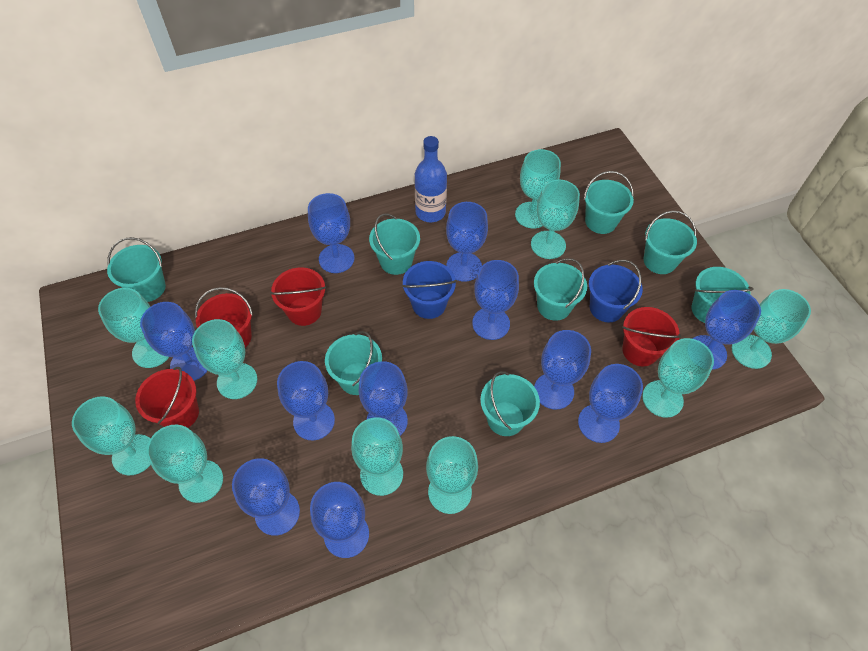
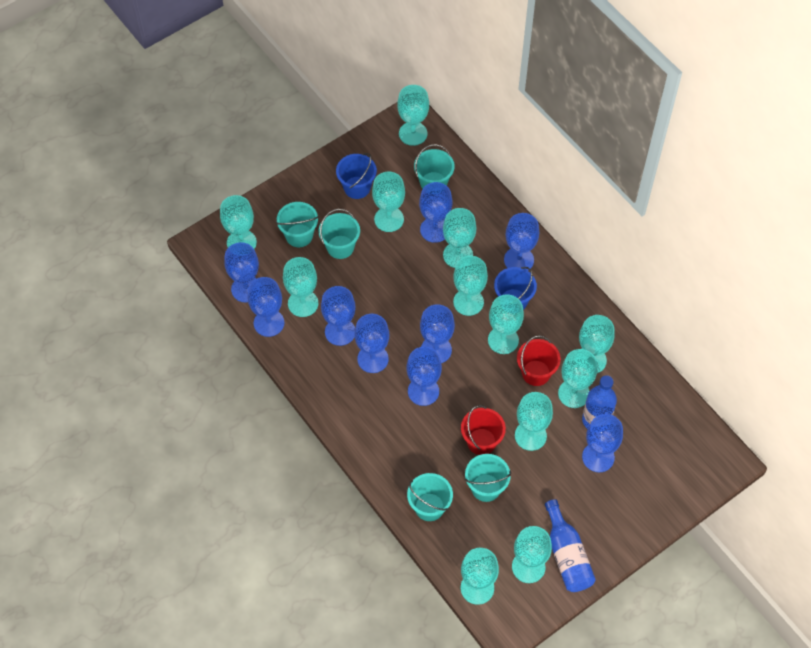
blue bottle: 1 -> 2
blue goblet: 11 -> 9
red bucket: 4 -> 2
turquoise bucket: 8 -> 5
turquoise goblet: 10 -> 12

